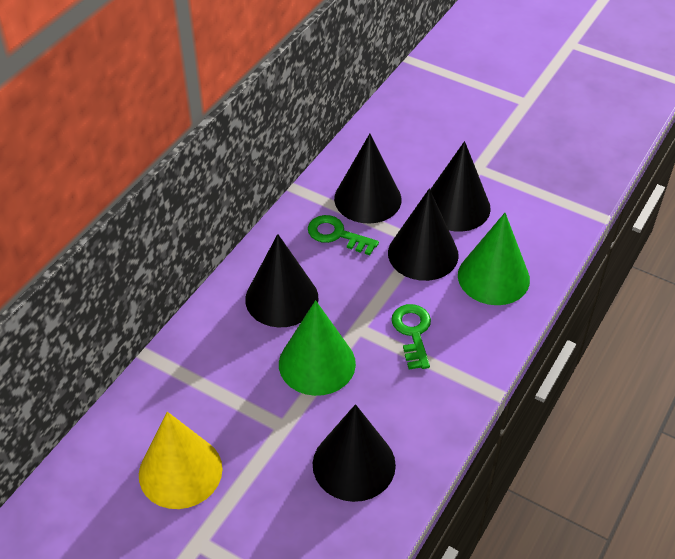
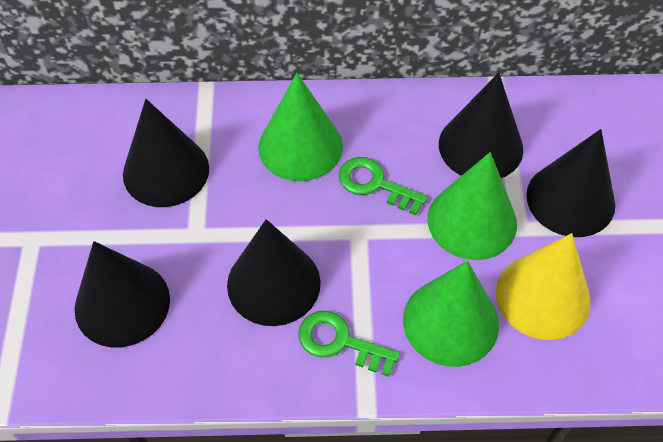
green cone: 2 -> 3

